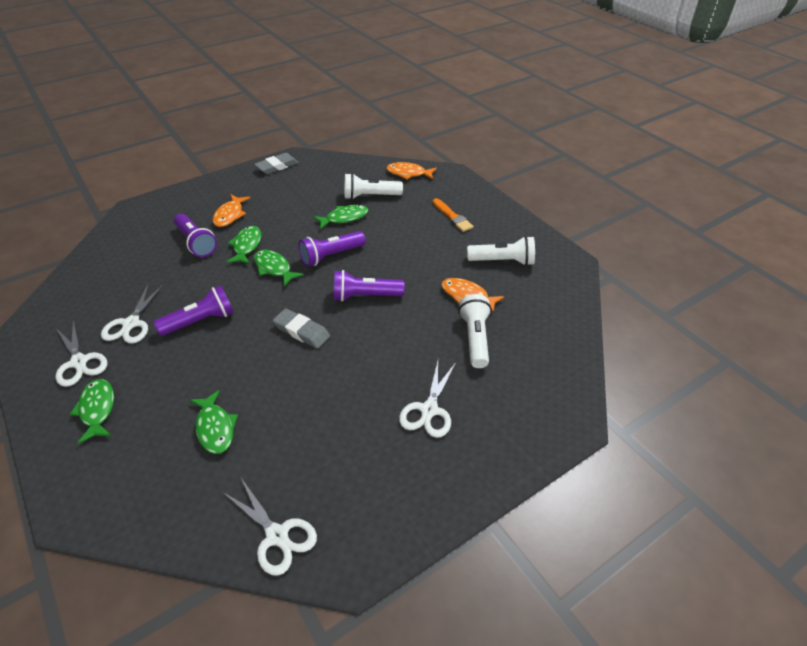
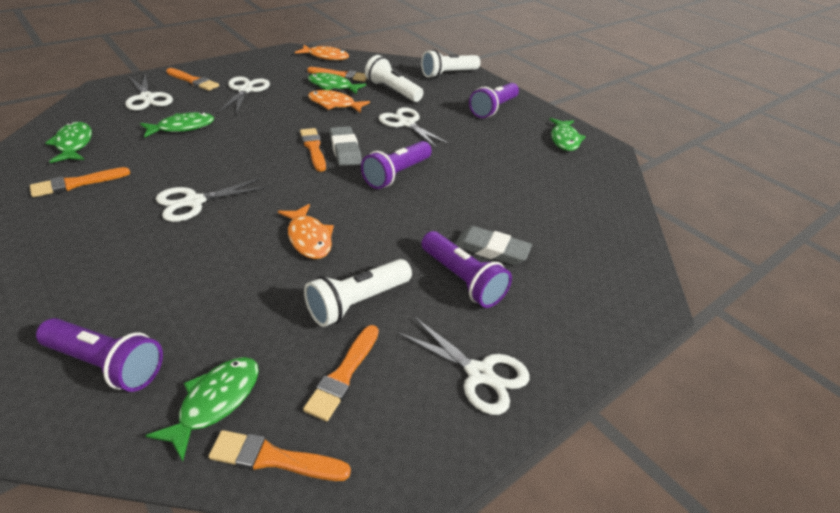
orange brush: 1 -> 6
white scissors: 4 -> 5

